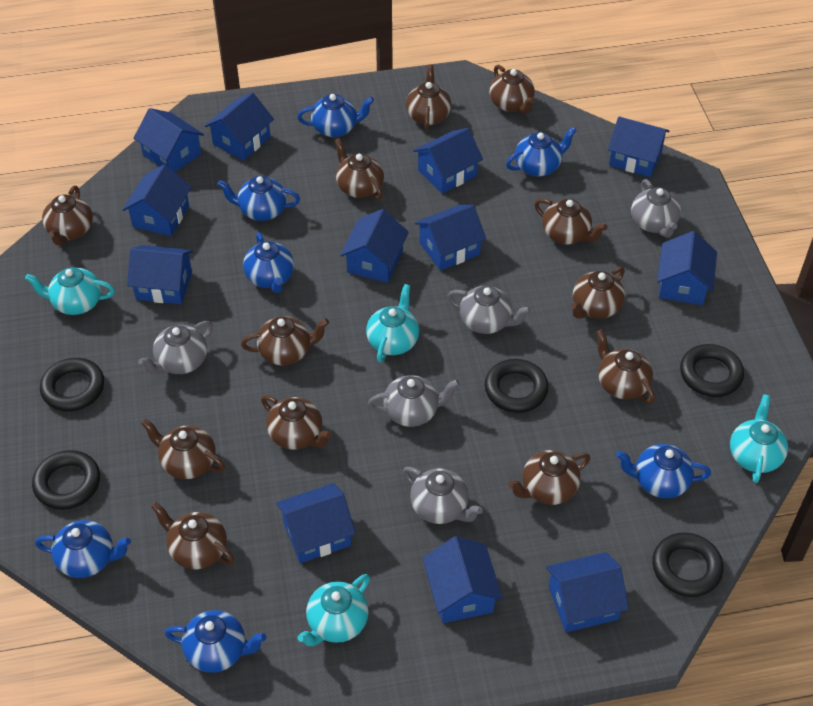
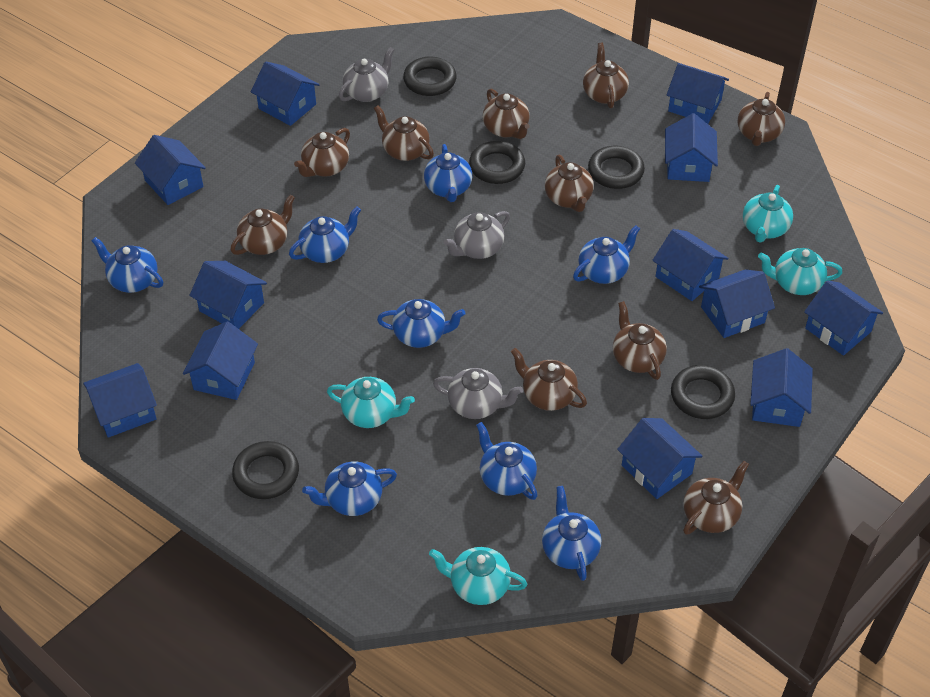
blue teapot: 7 -> 8
brown teapot: 12 -> 10
grey teapot: 5 -> 3

